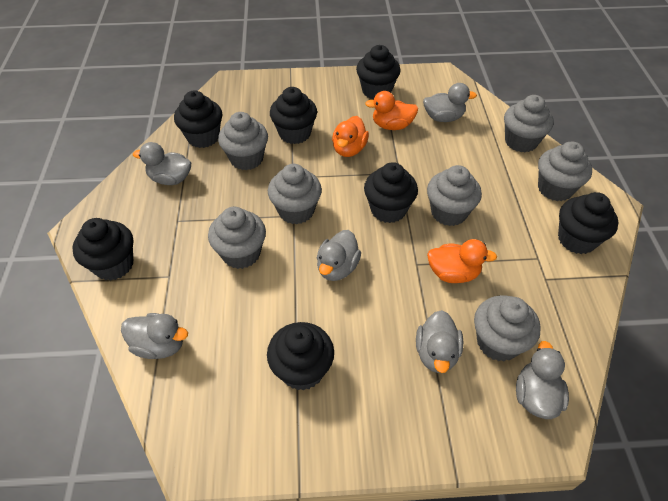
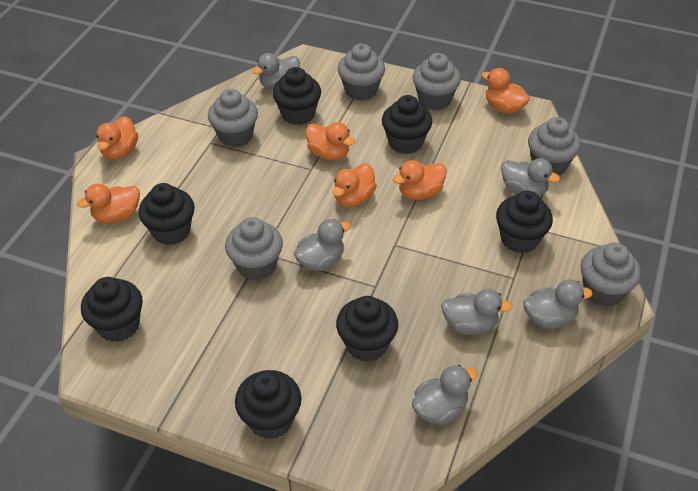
grey cupcake: 7 -> 6
orange duck: 3 -> 6

